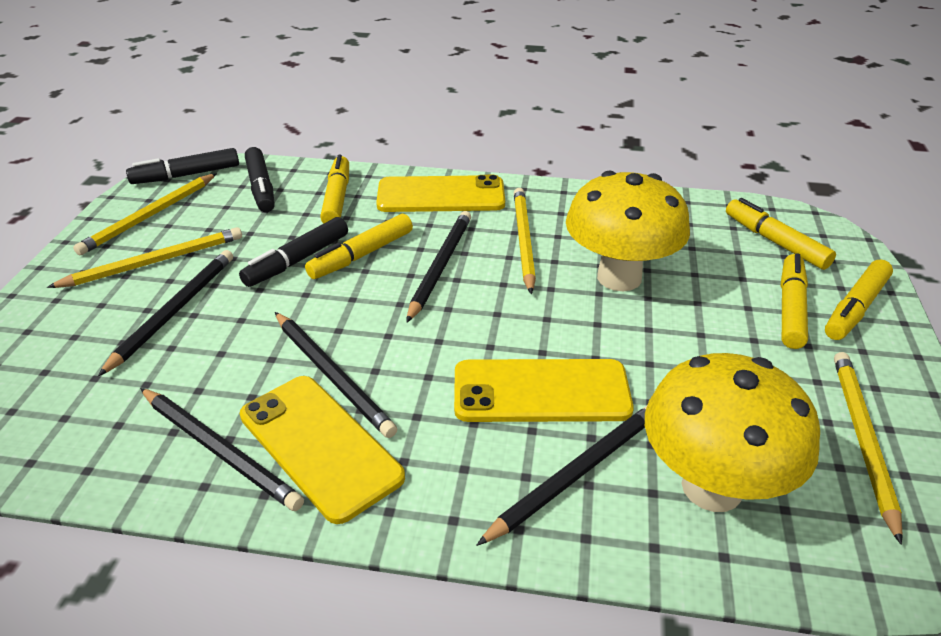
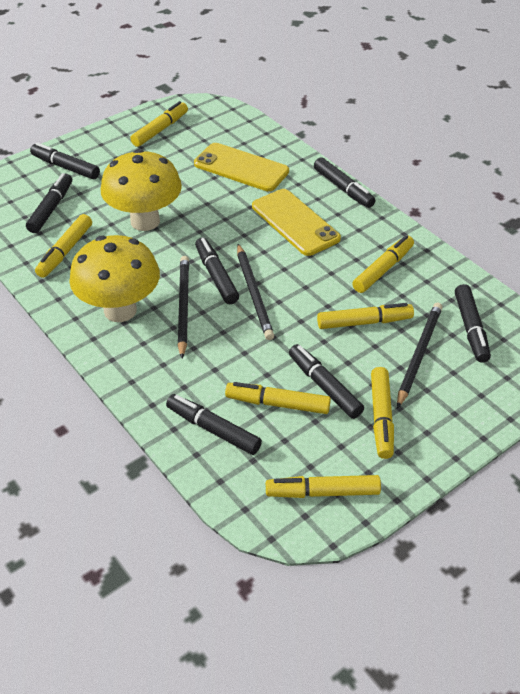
black marker: 3 -> 7
black pencil: 5 -> 3
yellow marker: 5 -> 7
yellow pencil: 4 -> 0
yellow phone: 3 -> 2

